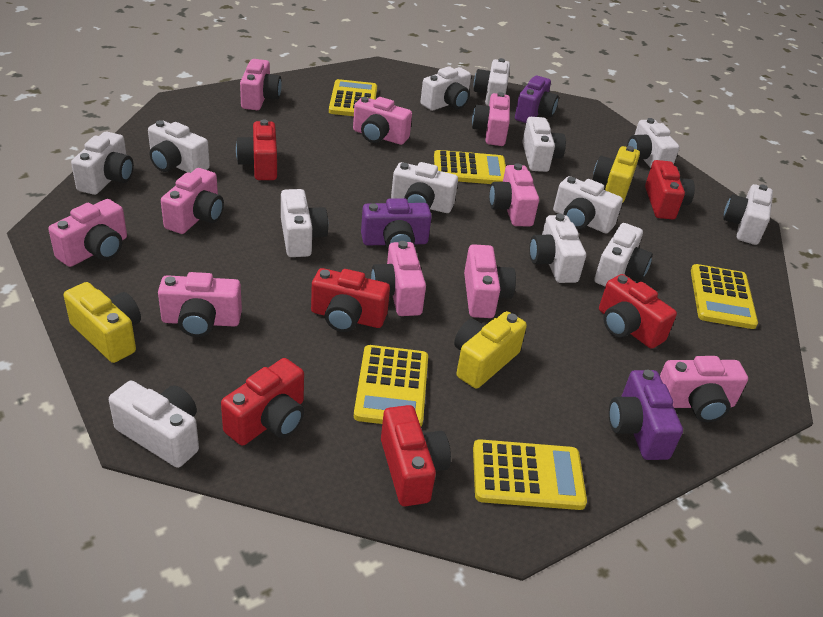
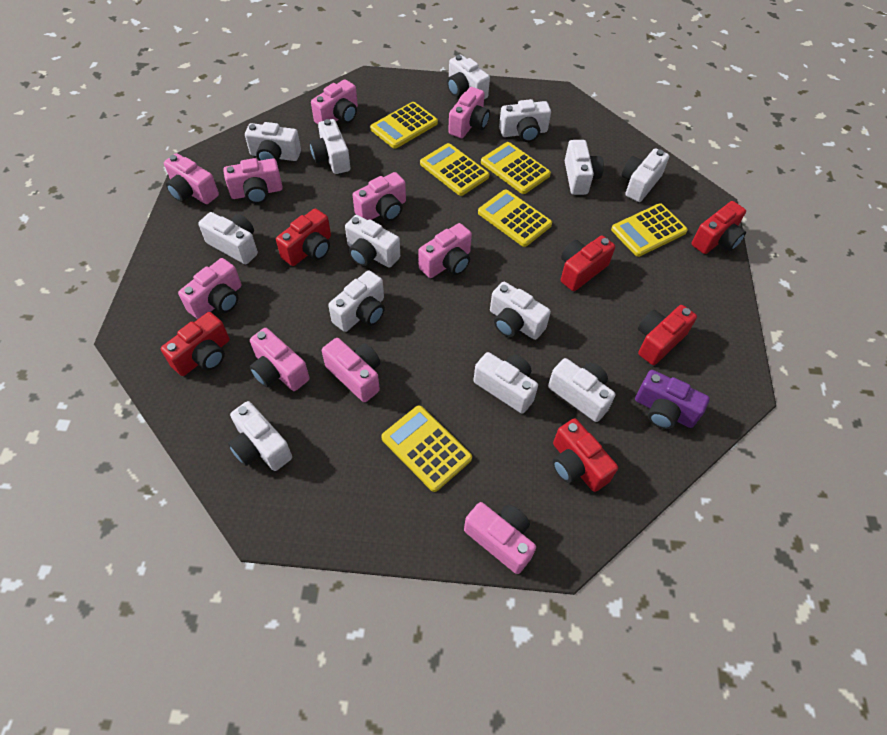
purple camera: 3 -> 1
yellow calculator: 5 -> 6
yellow camera: 3 -> 0

